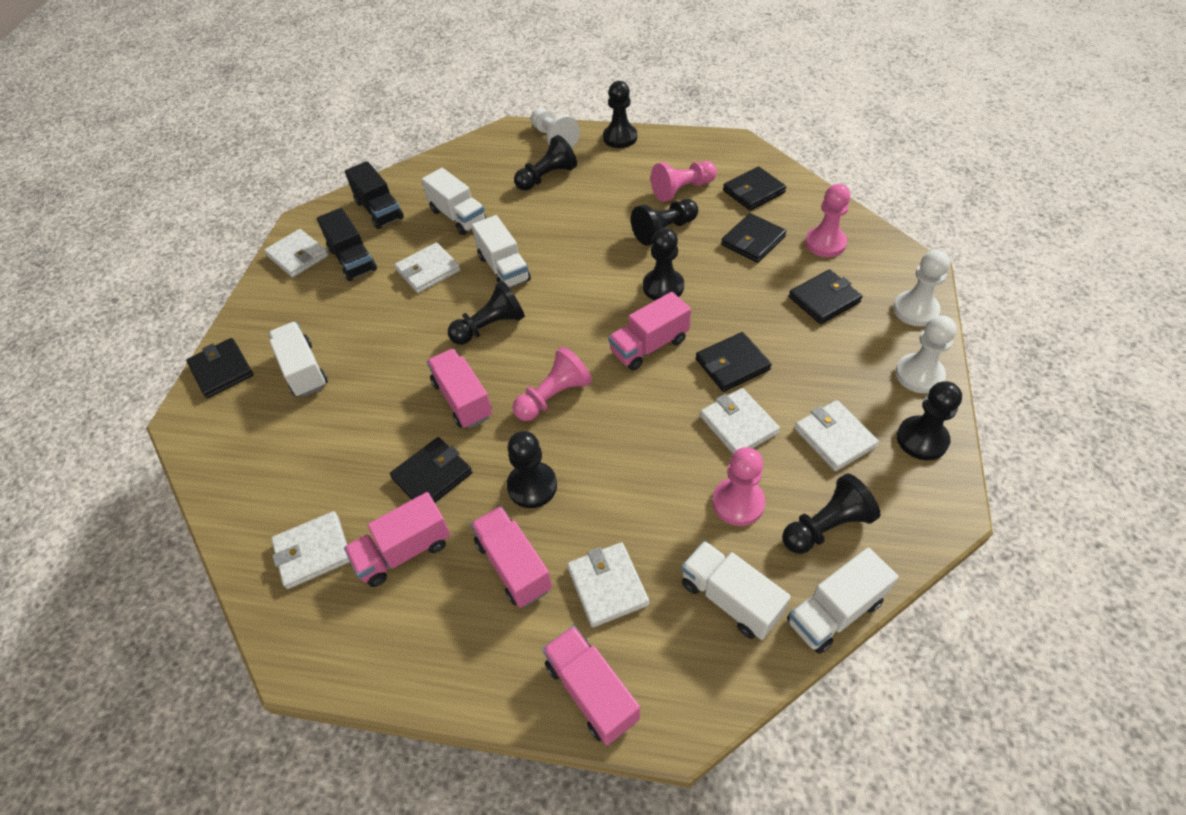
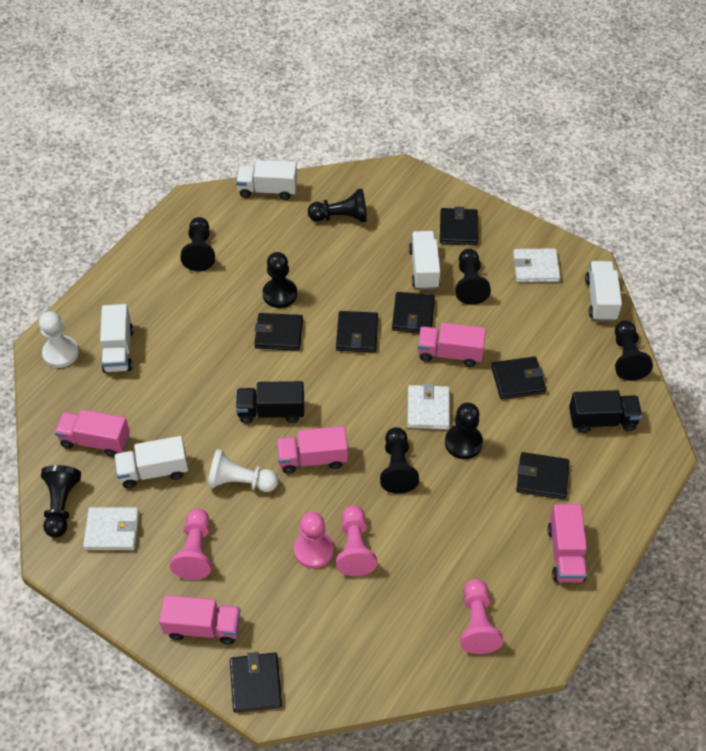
black wallet: 6 -> 7
white pawn: 3 -> 2
white wallet: 6 -> 3

